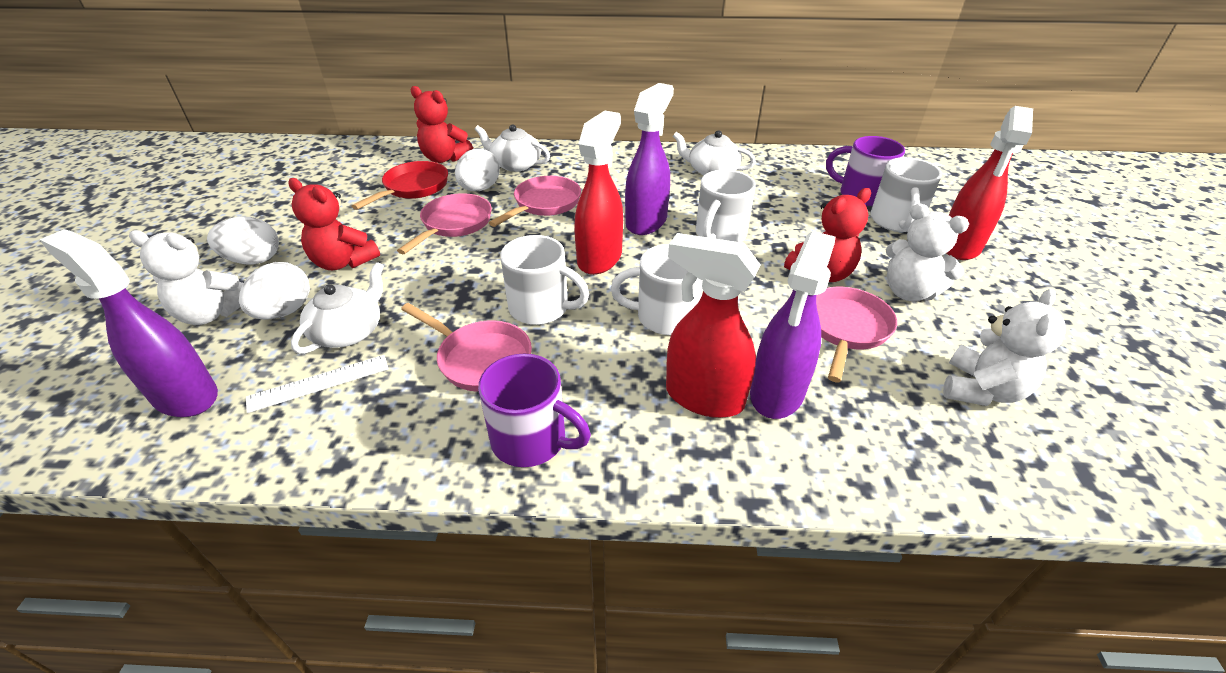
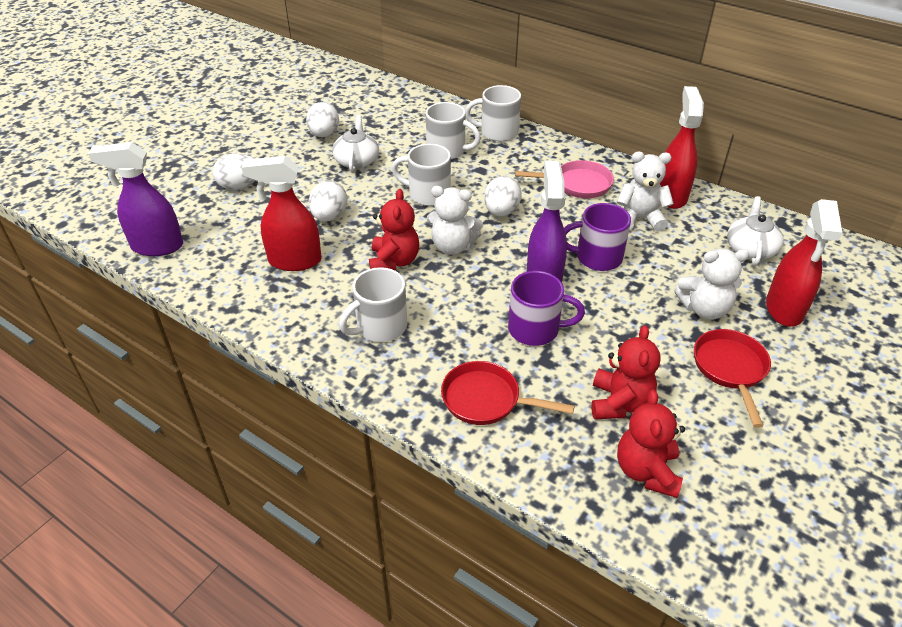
pink pan: 4 -> 1
purple spray bottle: 3 -> 2
red pan: 1 -> 2
white egg: 3 -> 4
white ruler: 1 -> 0
white teapot: 3 -> 2

